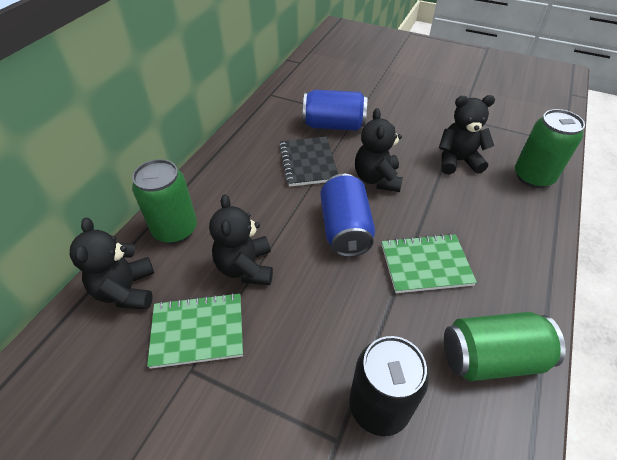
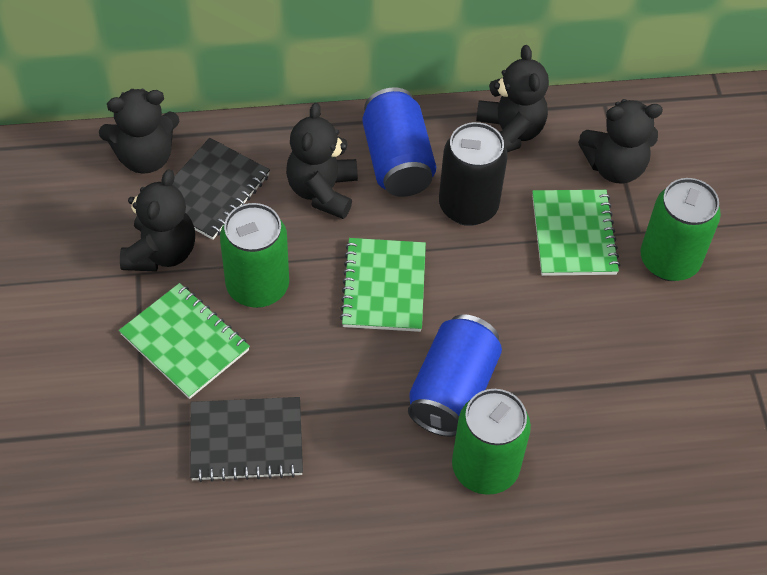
black notebook: 1 -> 2
black teddy bear: 4 -> 5
green notebook: 2 -> 3

